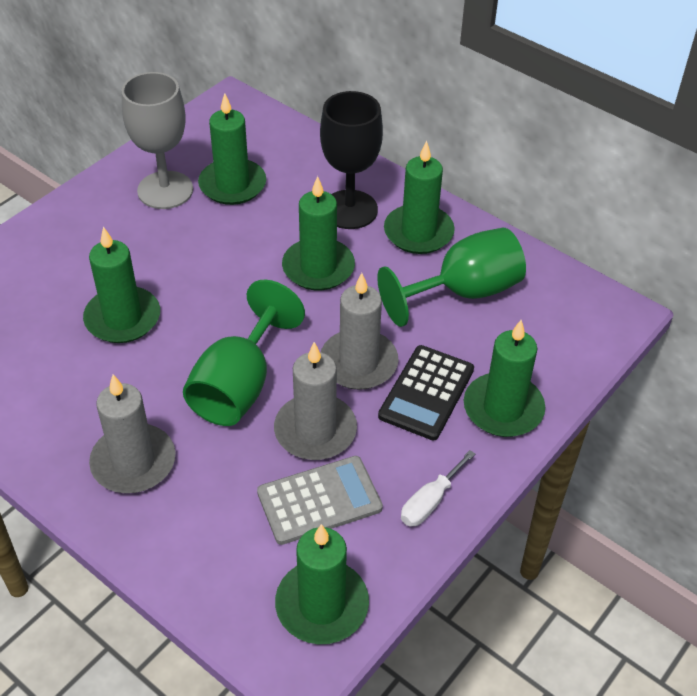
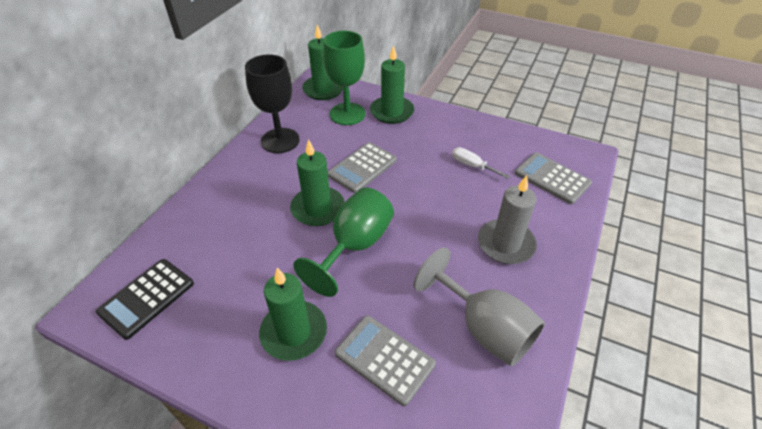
green candle: 6 -> 4
grey calculator: 1 -> 3
grey candle: 3 -> 1

